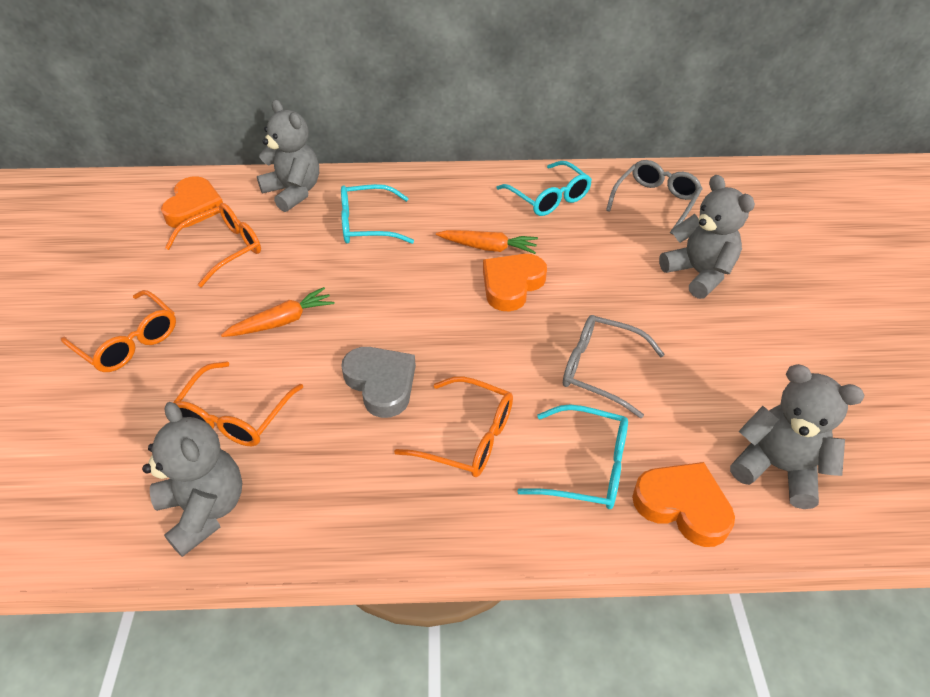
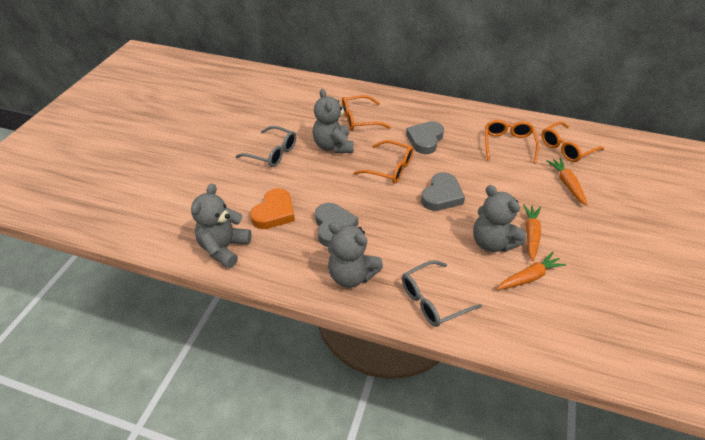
grey heart: 1 -> 3
orange carrot: 2 -> 3
orange heart: 3 -> 1
turquoise glasses: 3 -> 0

